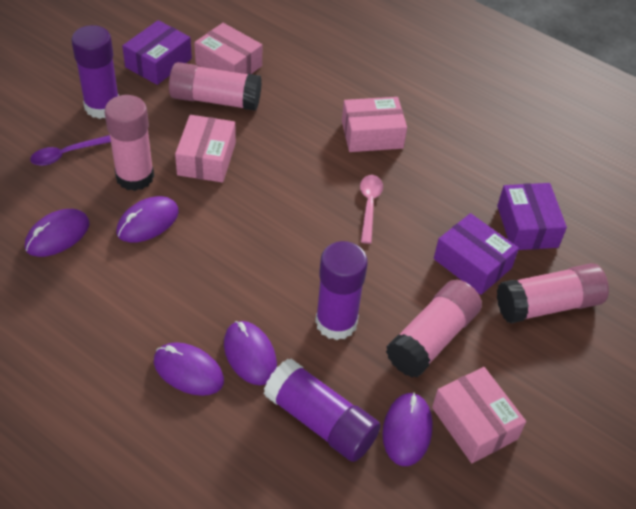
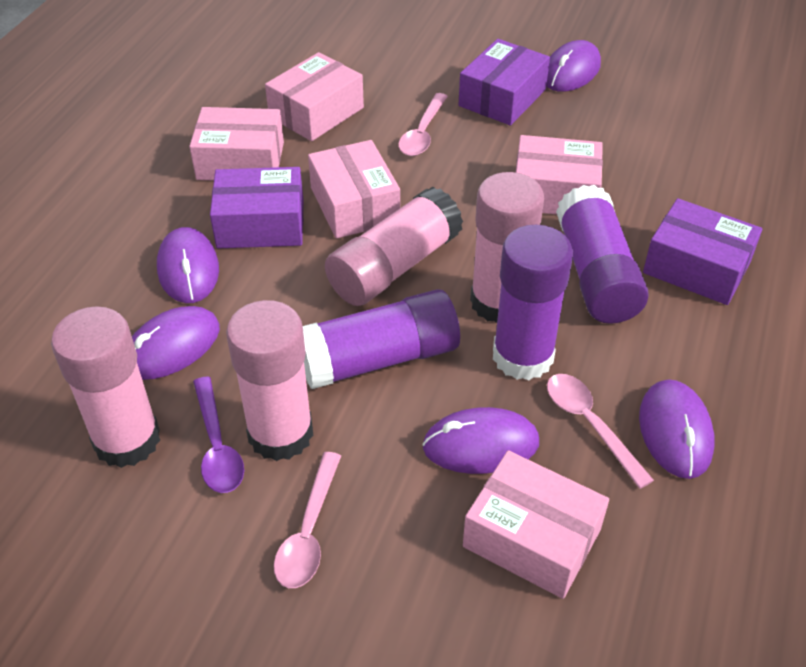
pink box: 4 -> 5
pink spoon: 1 -> 3

